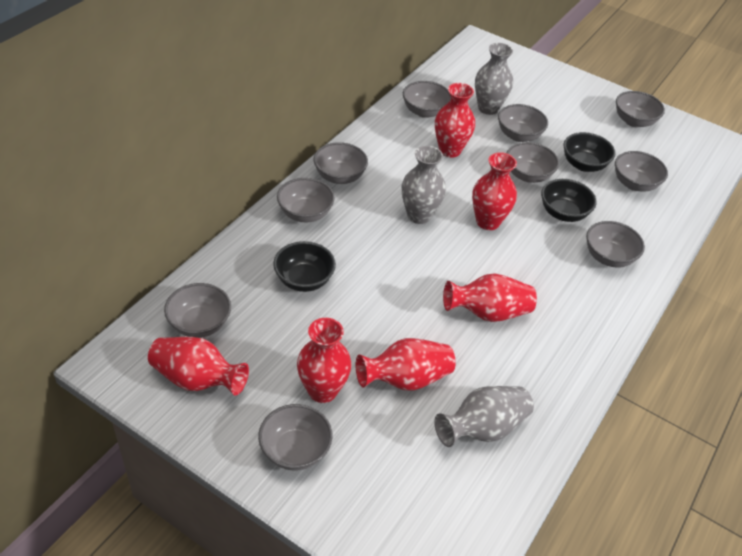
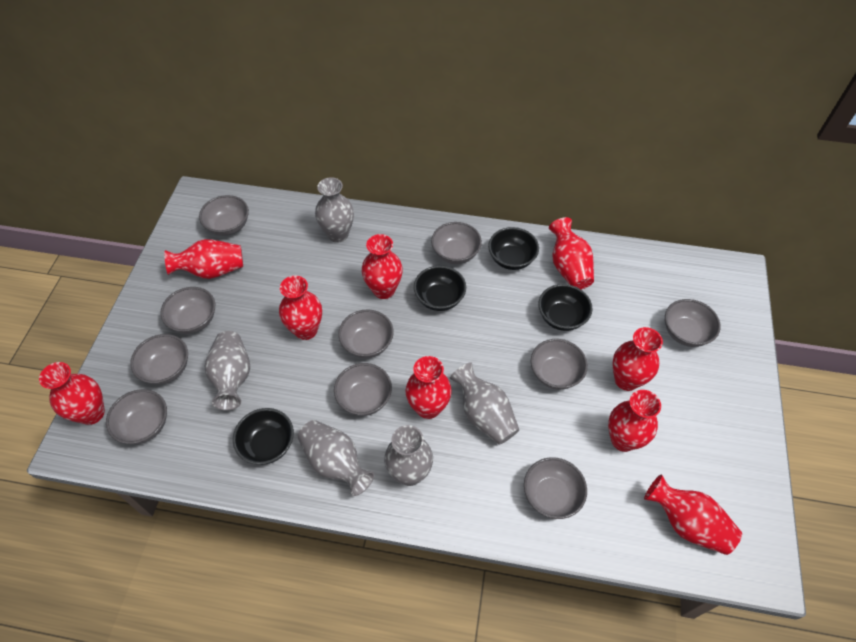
black bowl: 3 -> 4
grey vase: 3 -> 5
red vase: 6 -> 9

